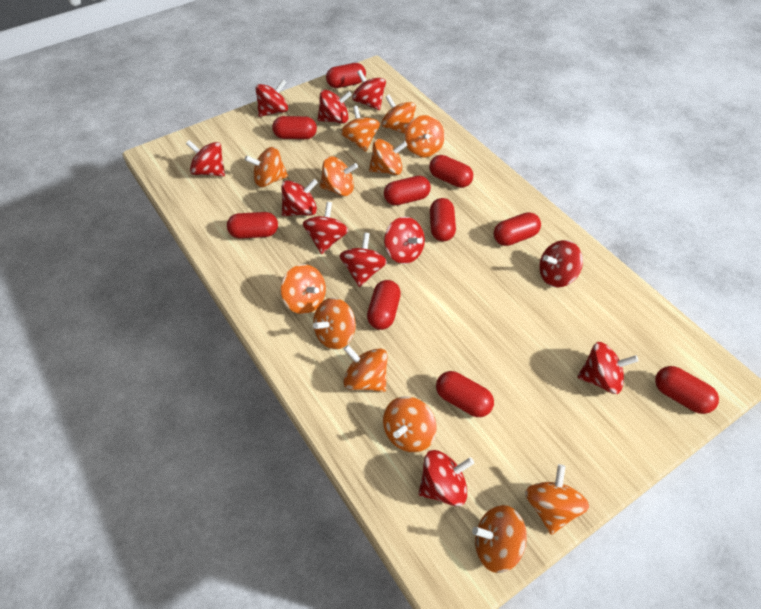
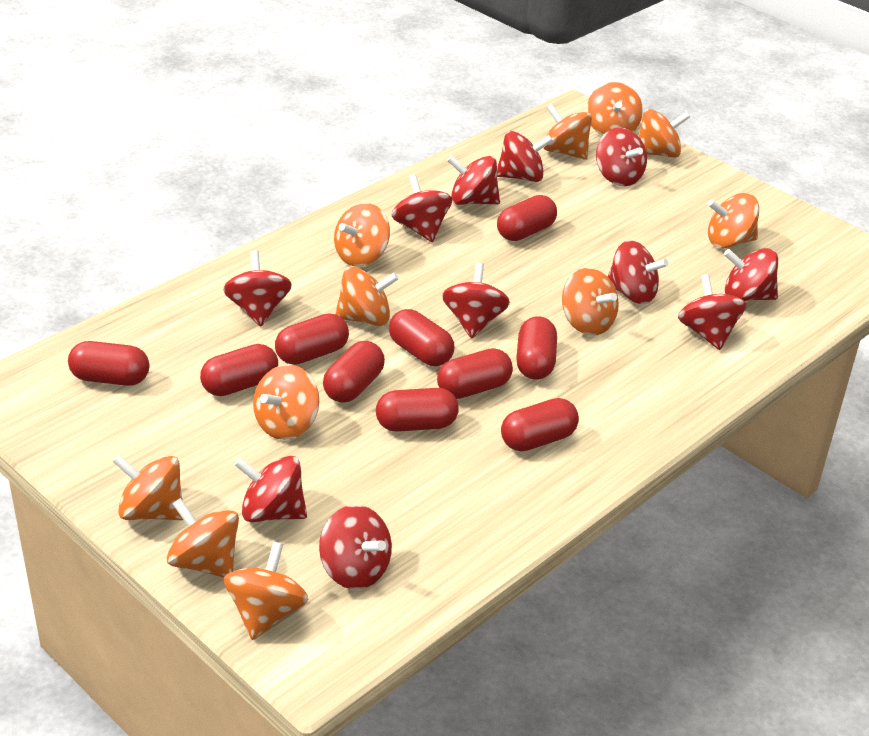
orange spinning top: 12 -> 11

